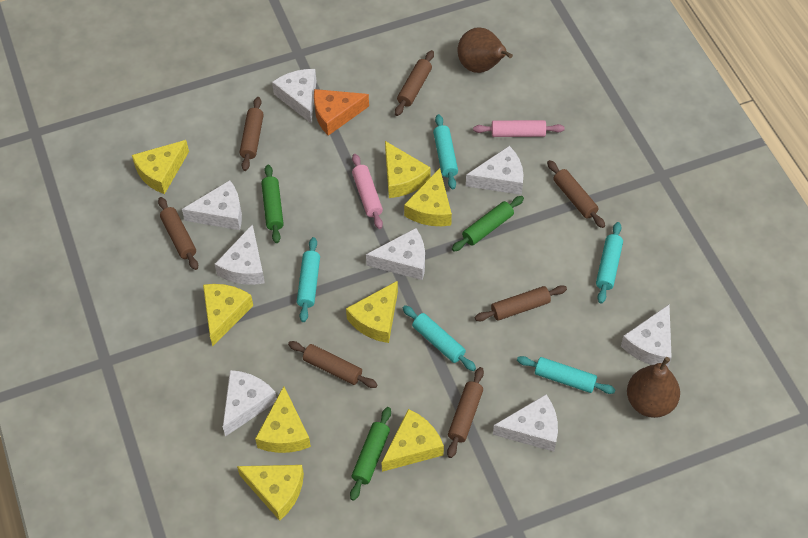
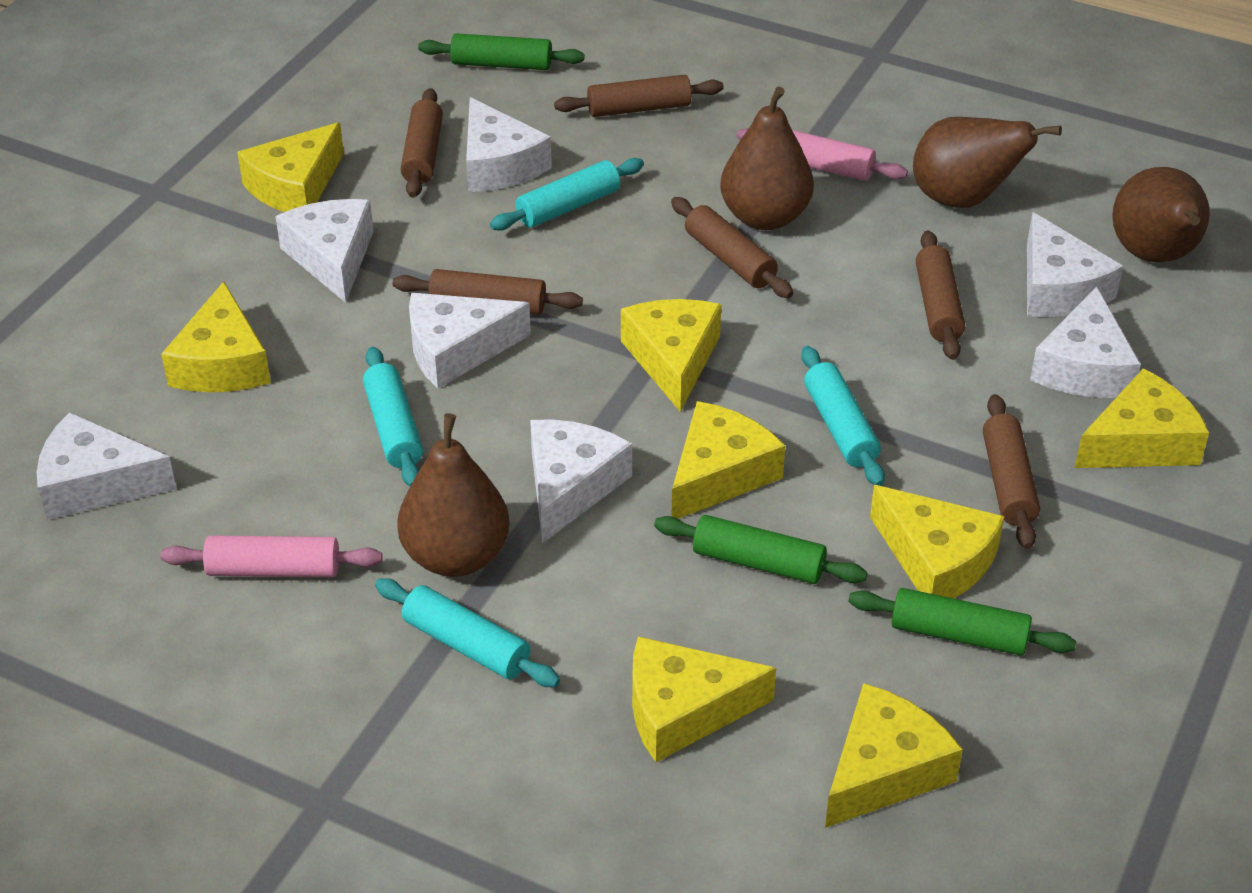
brown pear: 2 -> 4
brown rolling pin: 7 -> 6
orange cheese: 1 -> 0
turquoise rolling pin: 5 -> 4
white cheese: 8 -> 7

